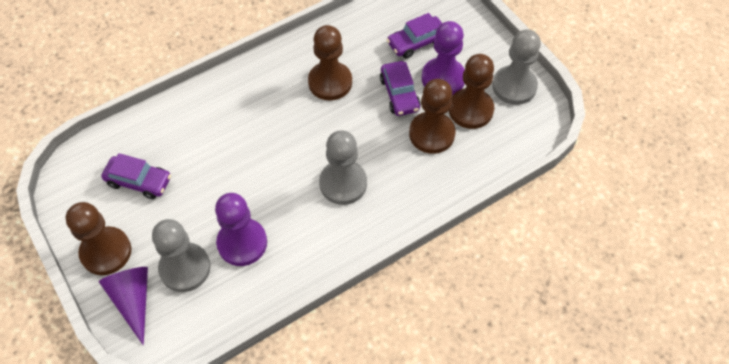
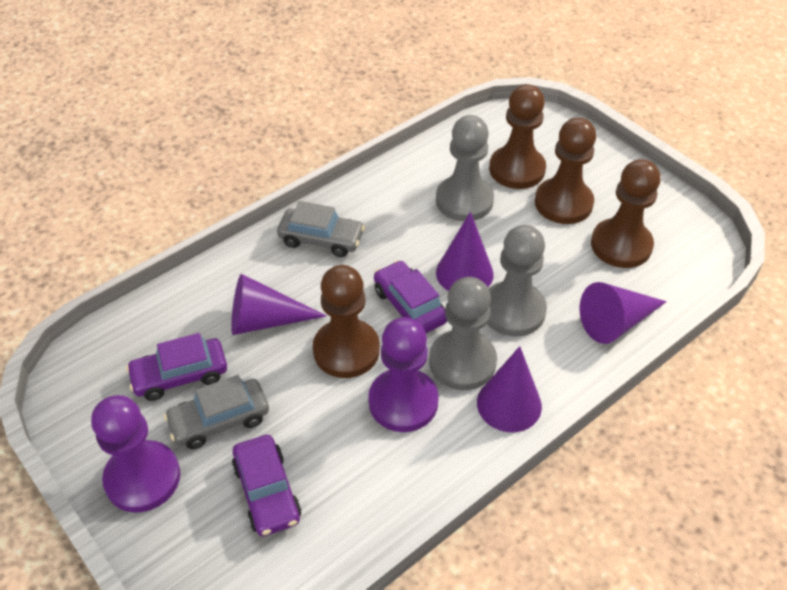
grey car: 0 -> 2
purple cone: 1 -> 4

